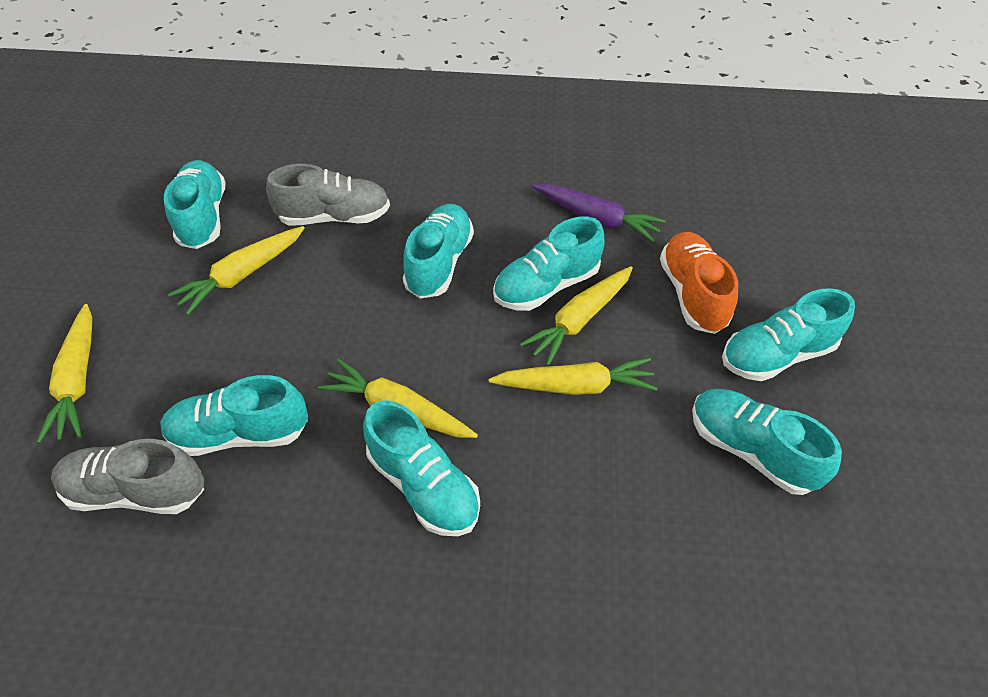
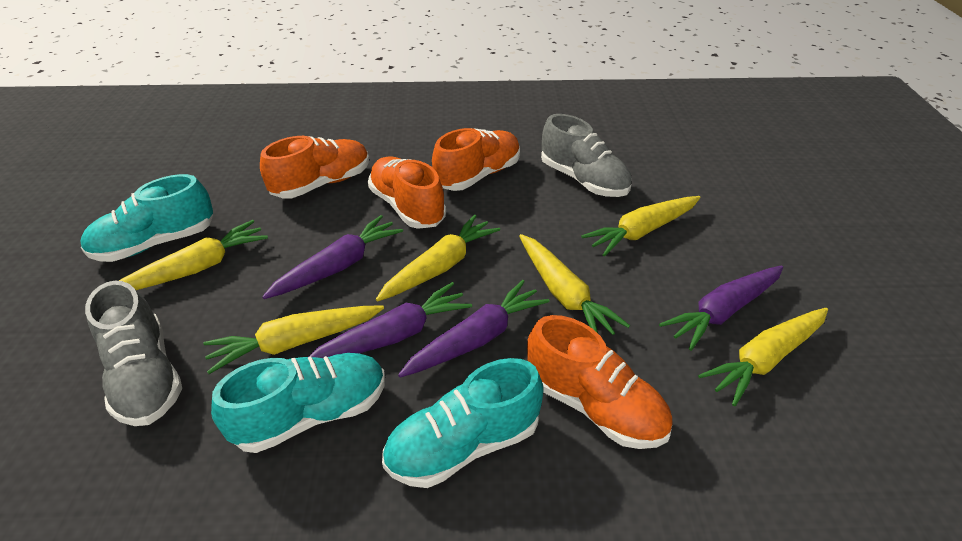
orange shoe: 1 -> 4
purple carrot: 1 -> 4
turquoise shoe: 7 -> 3
yellow carrot: 5 -> 6

